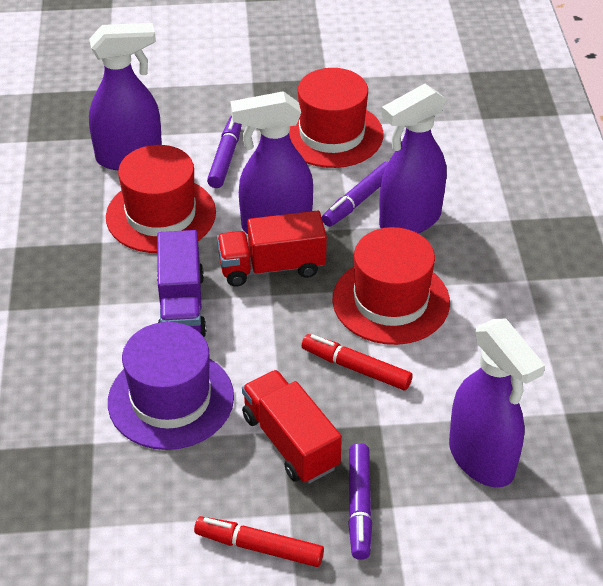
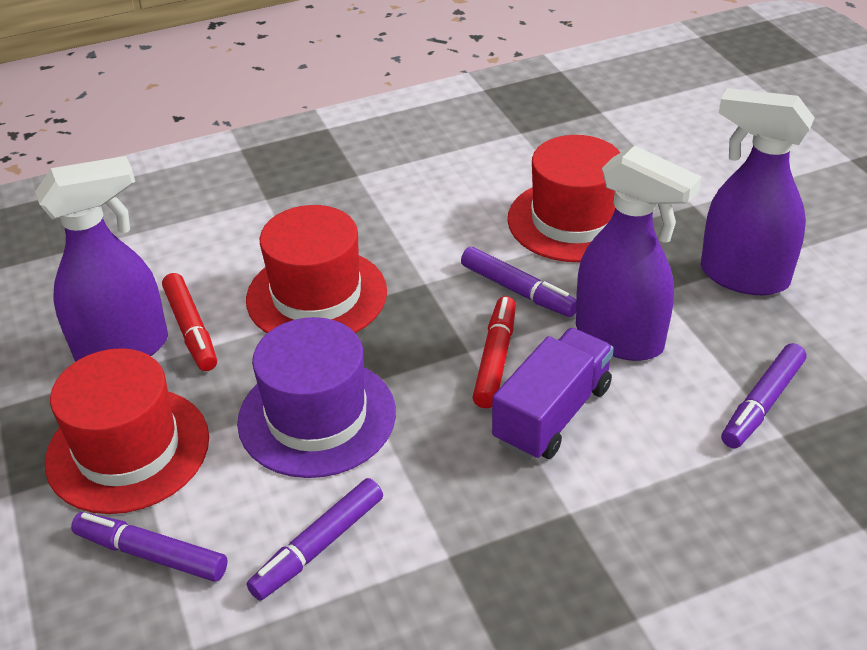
purple marker: 3 -> 4
purple spray bottle: 4 -> 3
red truck: 2 -> 0

